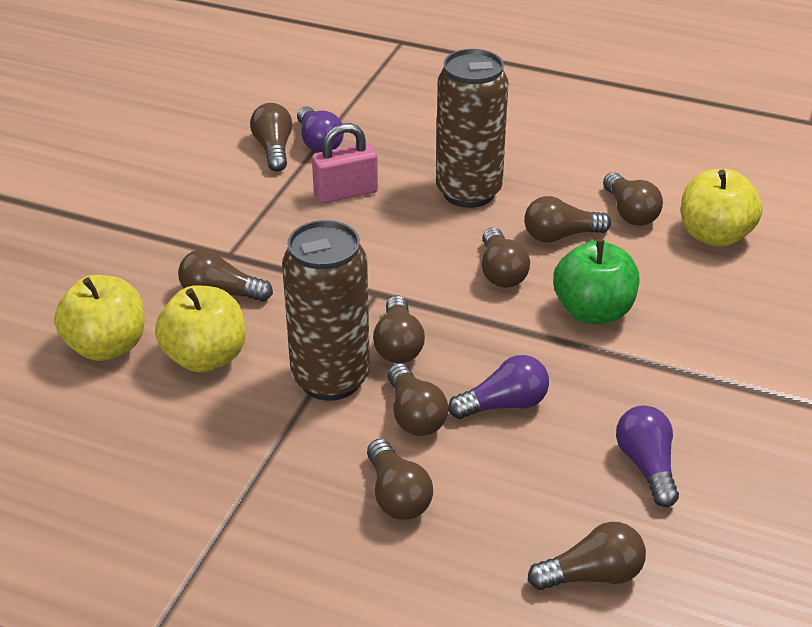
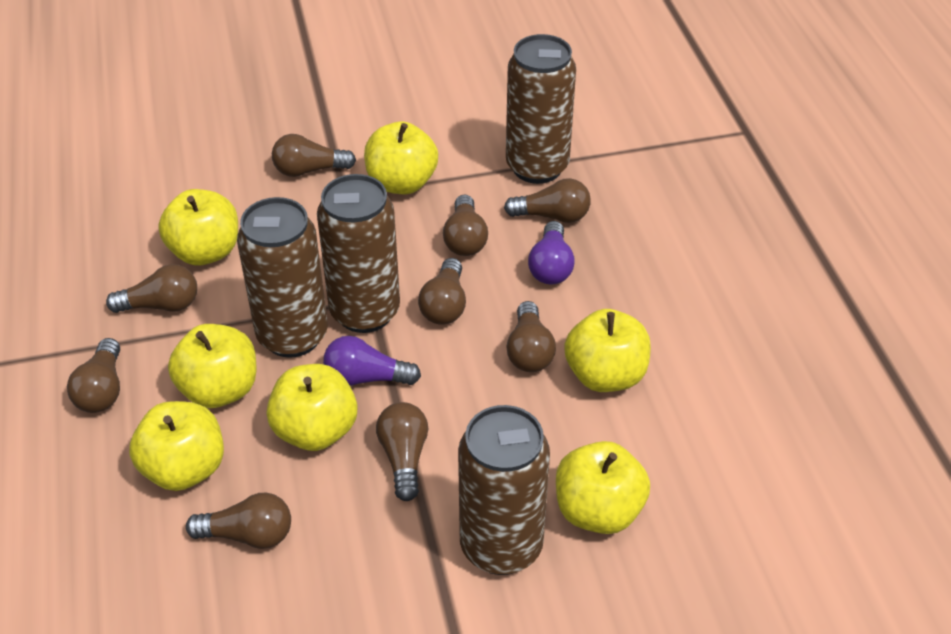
brown can: 2 -> 4
green apple: 1 -> 0
pink padlock: 1 -> 0
purple light bulb: 3 -> 2
yellow apple: 3 -> 7

